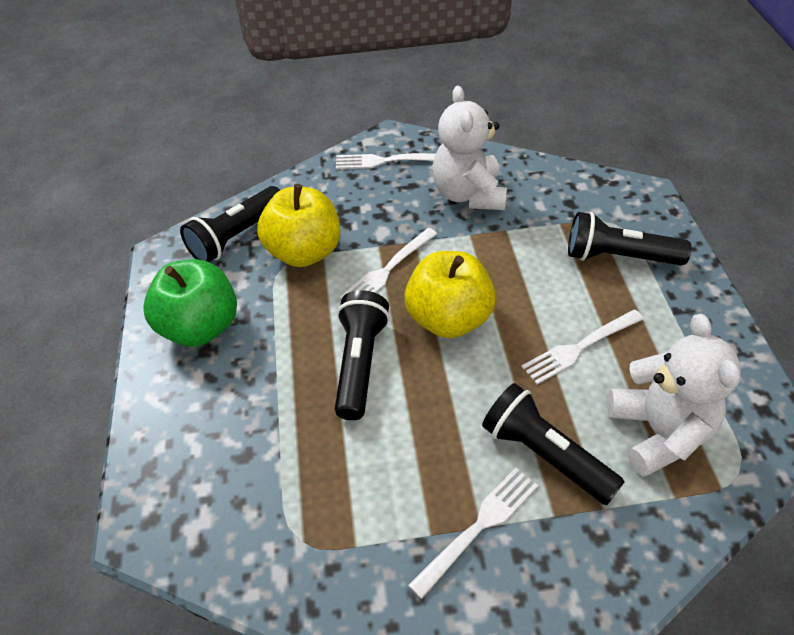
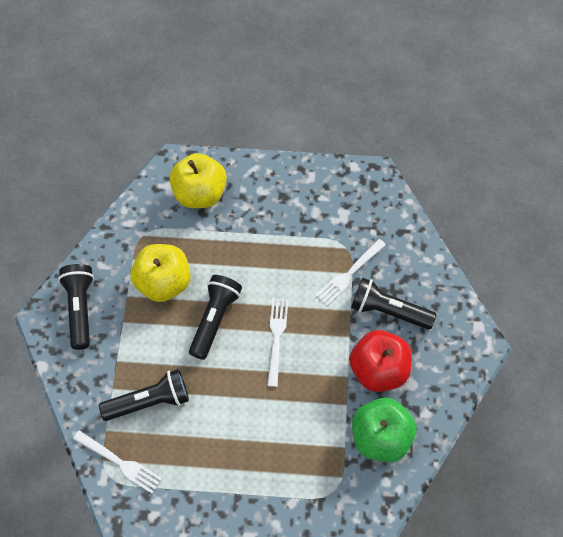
red apple: 0 -> 1
white fork: 4 -> 3
white teddy bear: 2 -> 0

